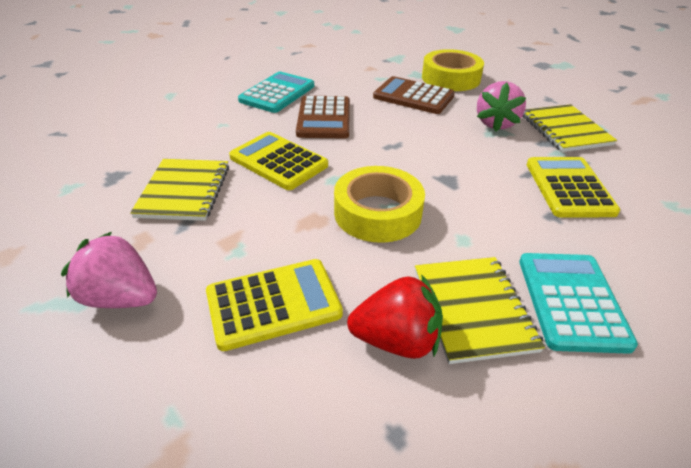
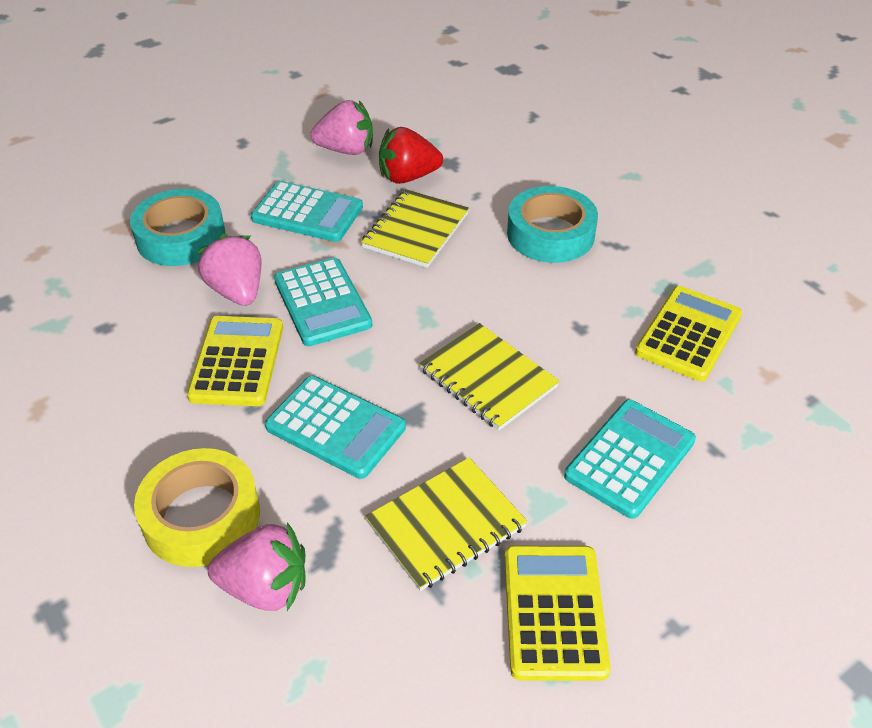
brown calculator: 2 -> 0
pink strawberry: 2 -> 3
turquoise calculator: 2 -> 4
turquoise tape: 0 -> 2
yellow tape: 2 -> 1

